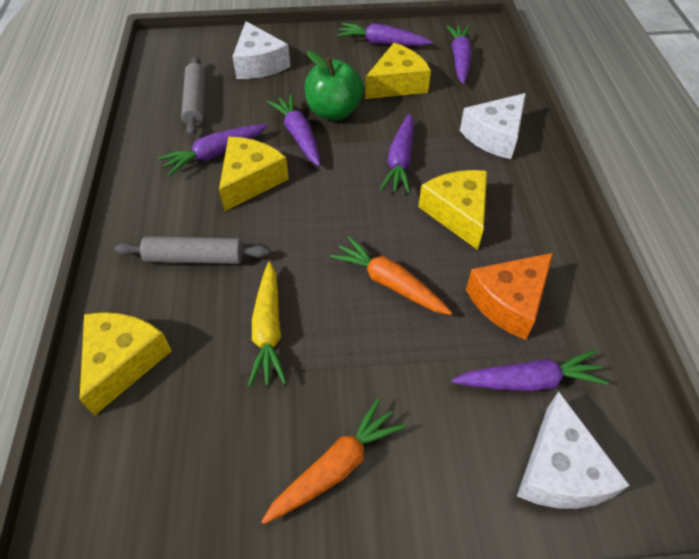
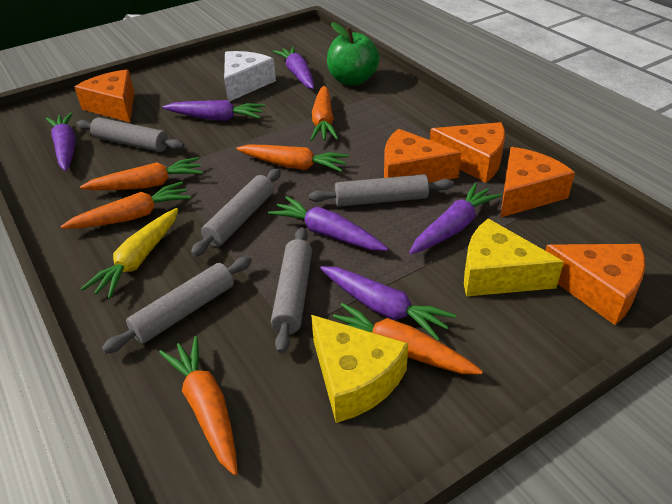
grey rolling pin: 2 -> 5
orange carrot: 2 -> 6
orange cheese: 1 -> 5
white cheese: 3 -> 1
yellow cheese: 4 -> 2

